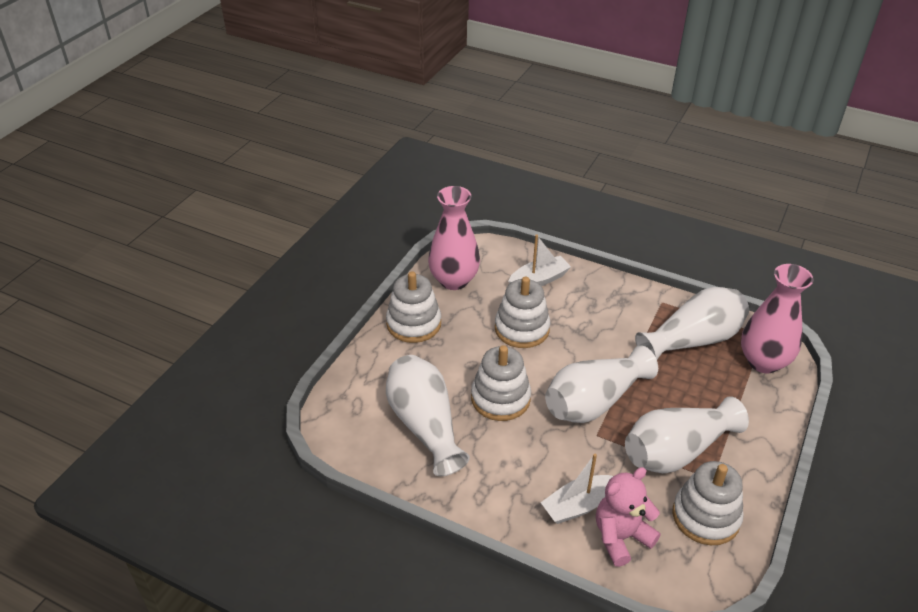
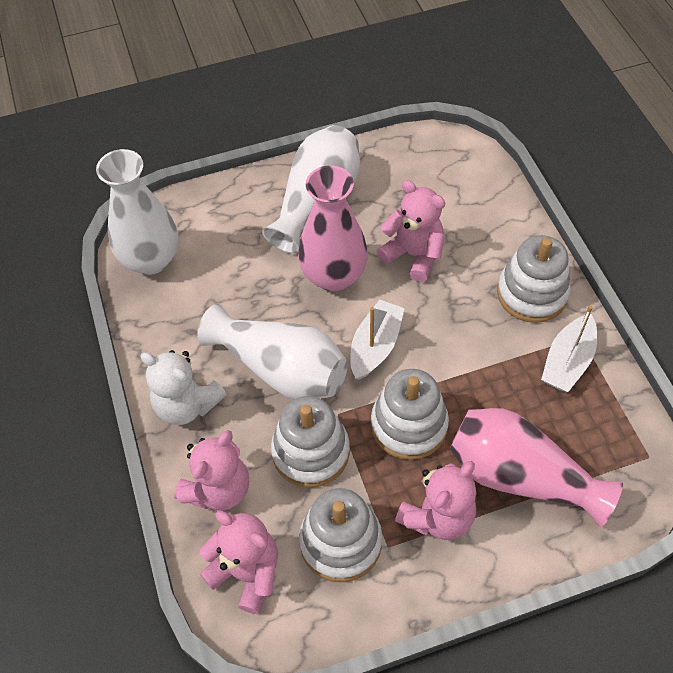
pink teddy bear: 1 -> 4
white teddy bear: 0 -> 1
white vase: 4 -> 3

